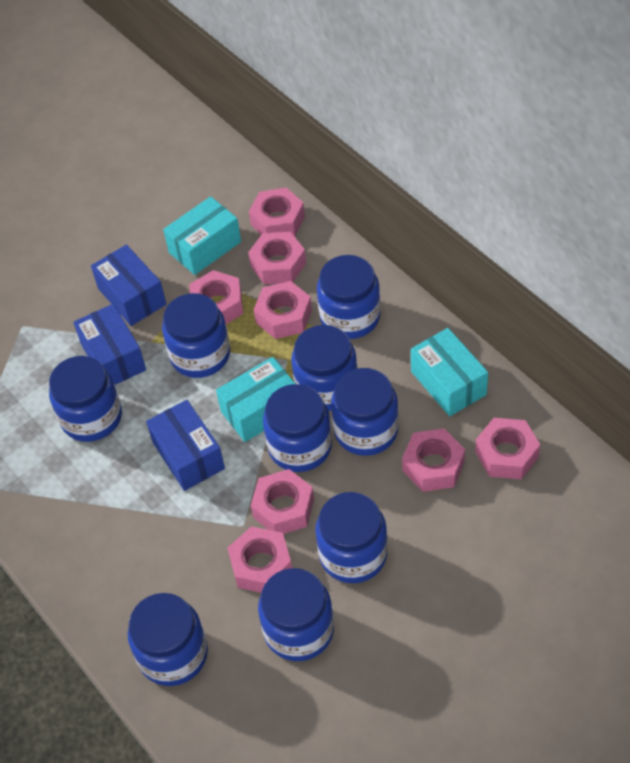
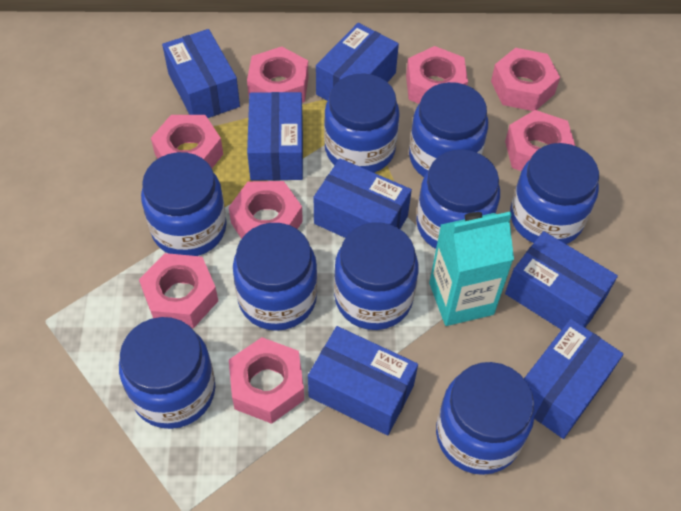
blue box: 3 -> 7
turquoise box: 3 -> 0
turquoise carton: 0 -> 1

